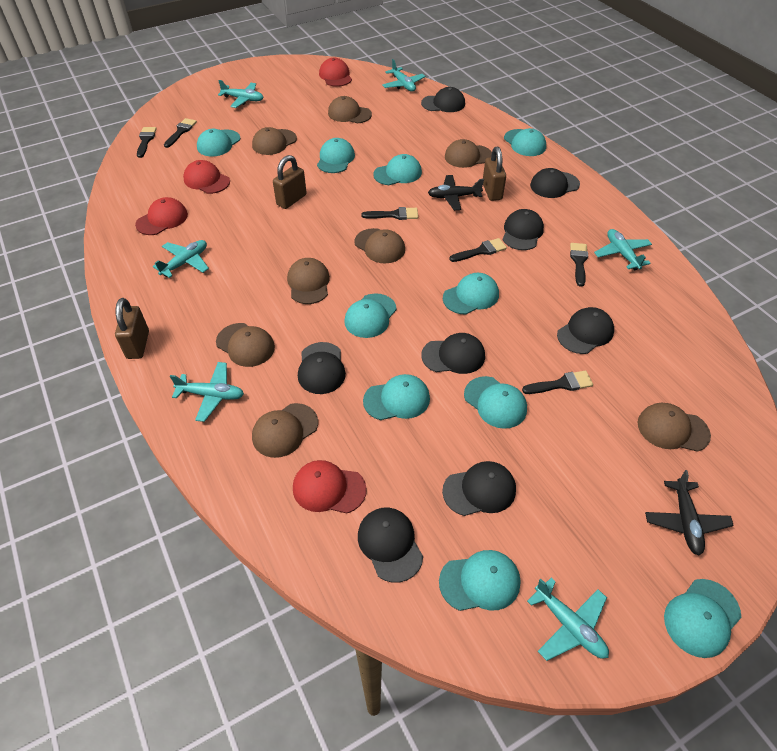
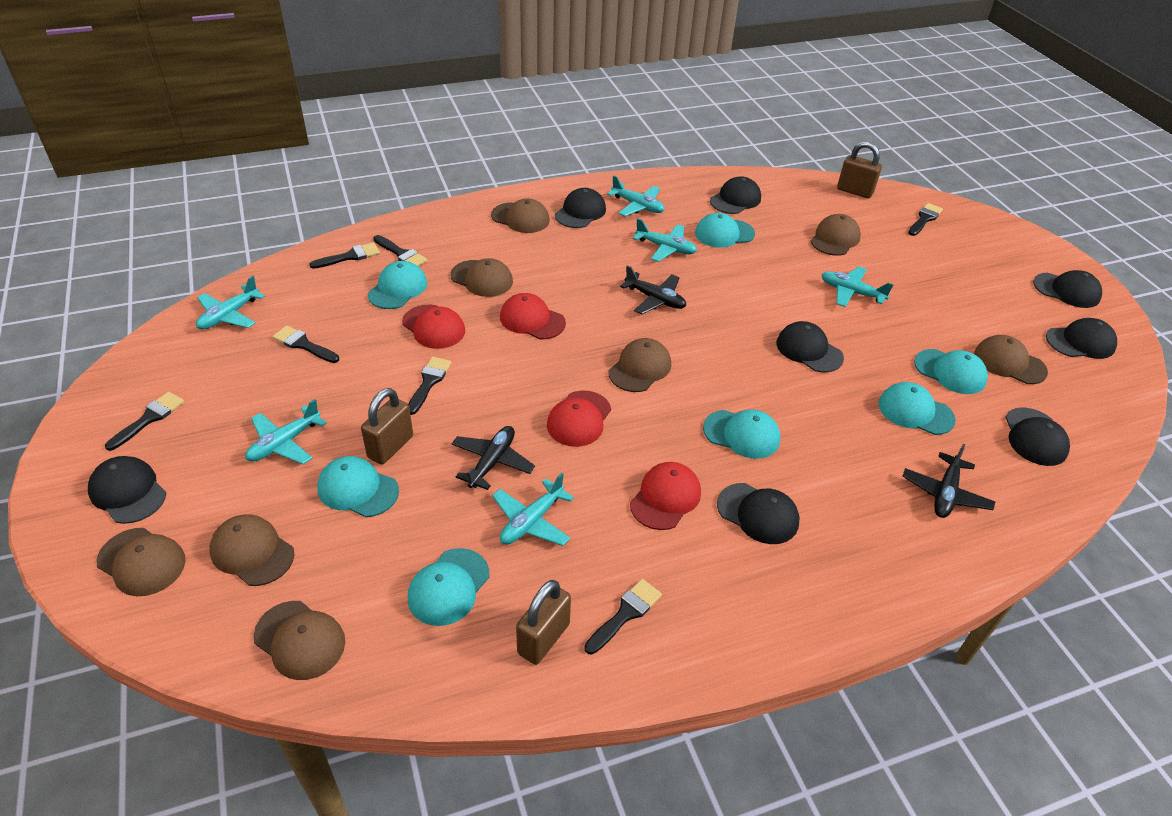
black brush: 6 -> 7
black plane: 2 -> 3
turquoise cap: 10 -> 7

